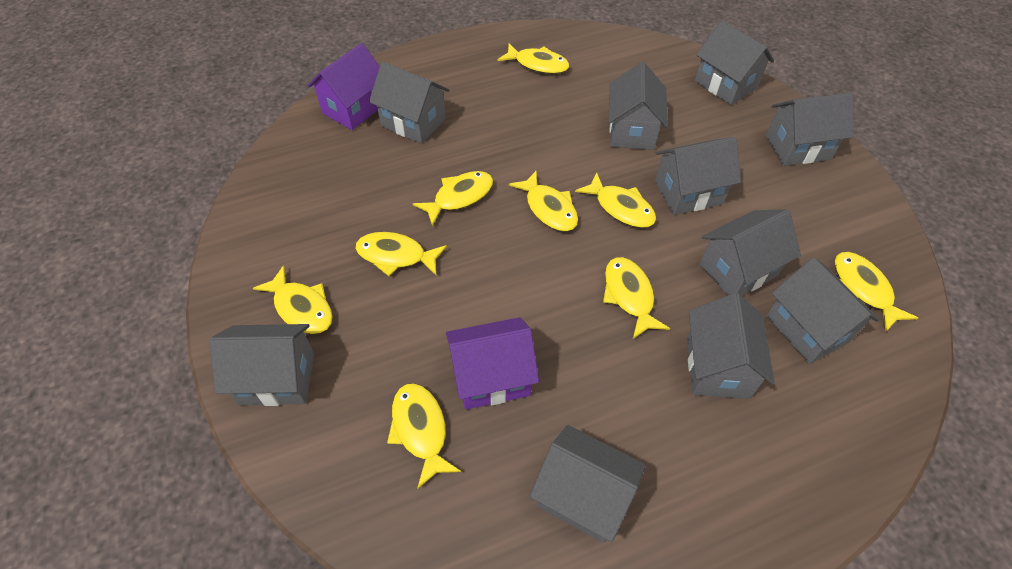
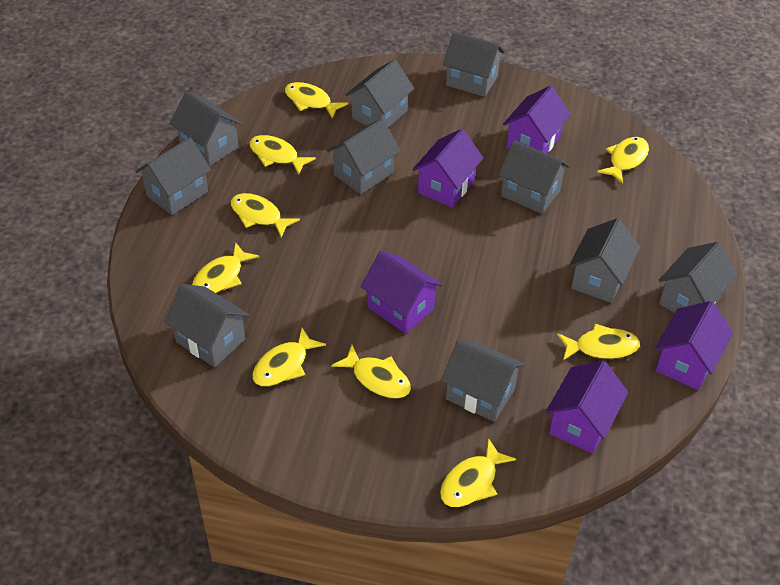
purple house: 2 -> 5

